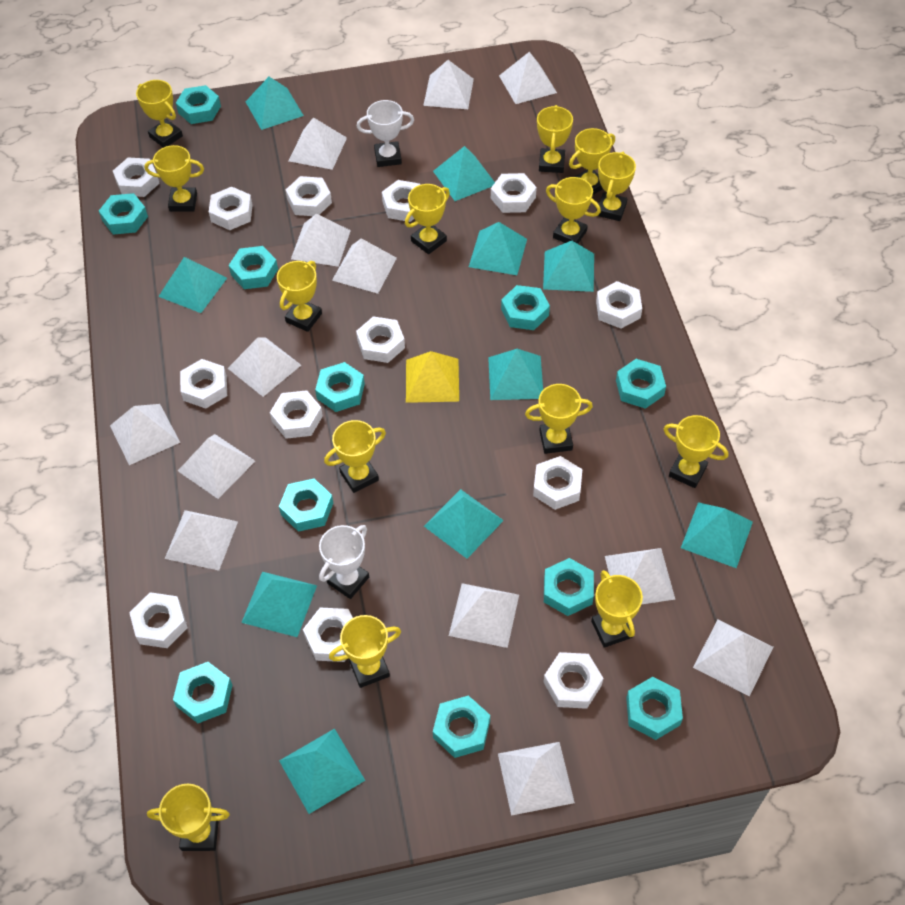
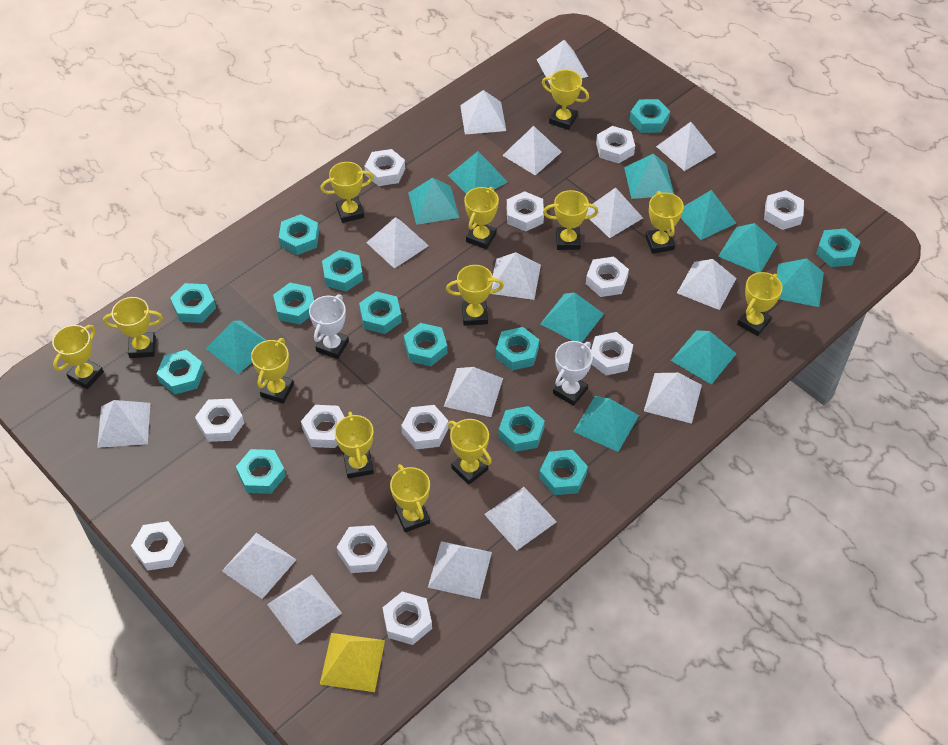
turquoise nut: 11 -> 13
white nut: 13 -> 12
white pyramid: 13 -> 15
yellow trophy: 14 -> 13

